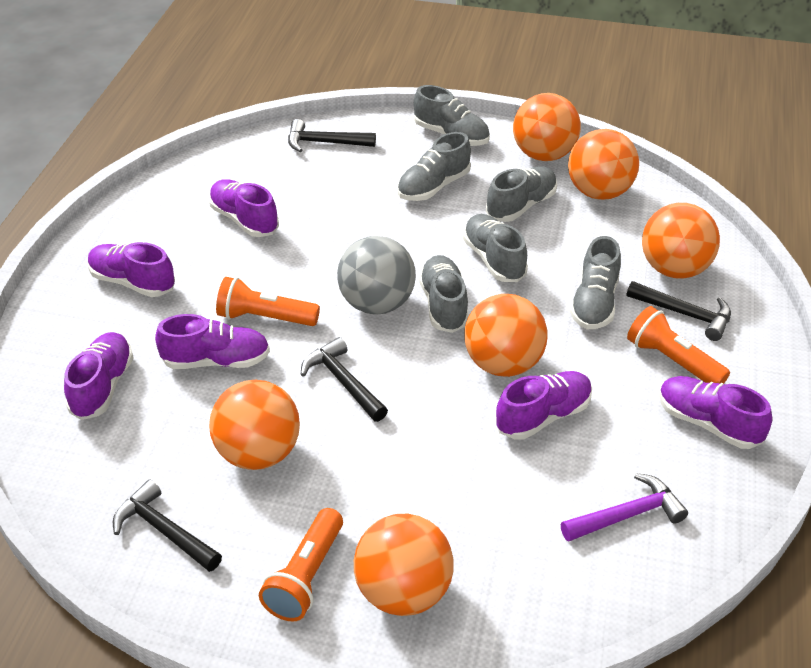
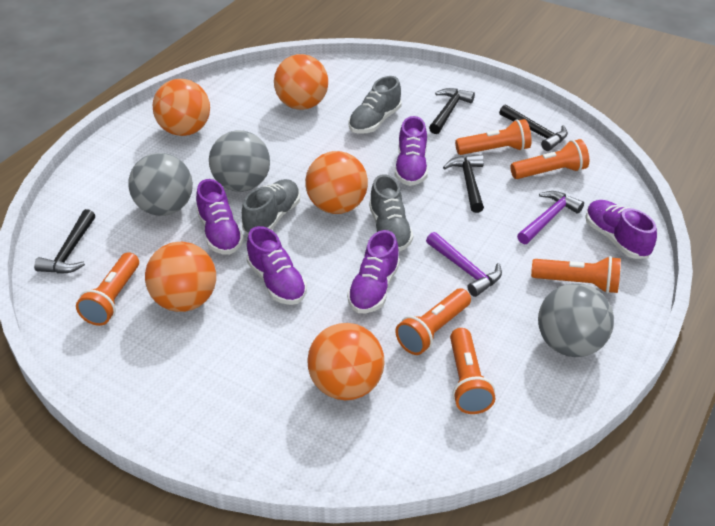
grey ball: 1 -> 3
grey shoe: 6 -> 3
orange ball: 6 -> 5
orange flashlight: 3 -> 6
purple hammer: 1 -> 2
purple shoe: 6 -> 5

